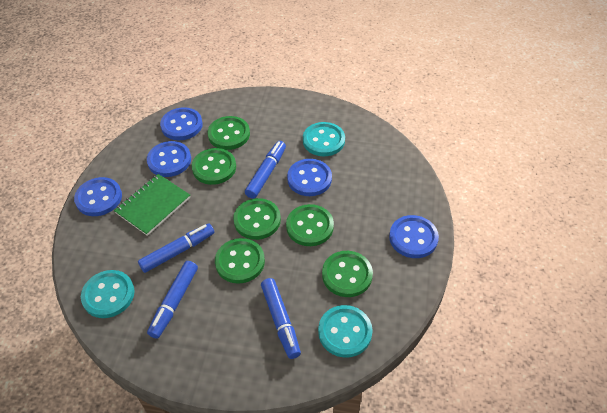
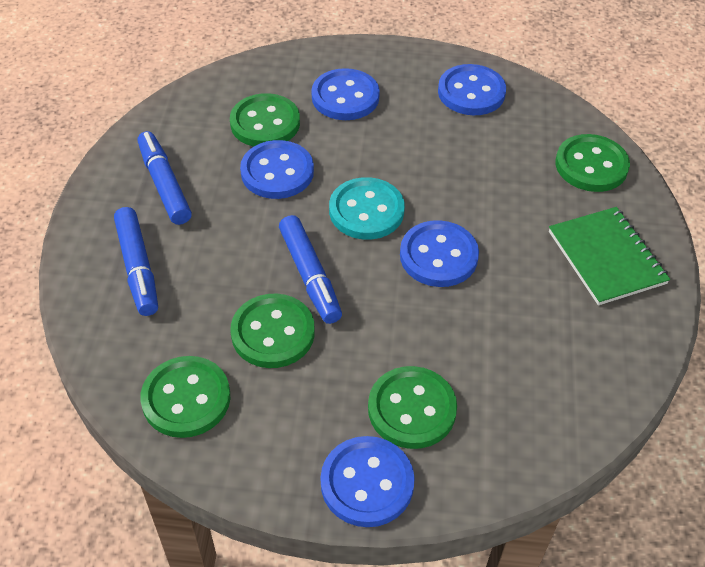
blue marker: 4 -> 3
green button: 6 -> 5
turquoise button: 3 -> 1

